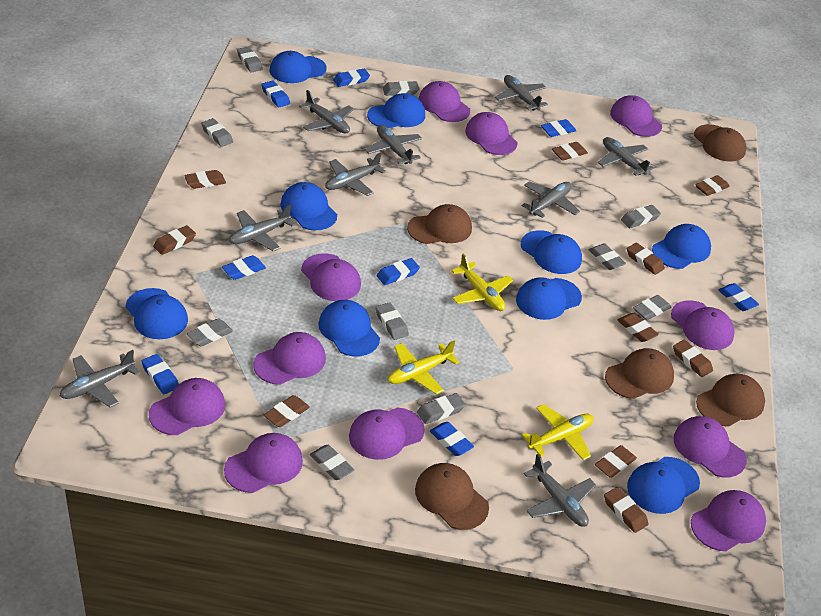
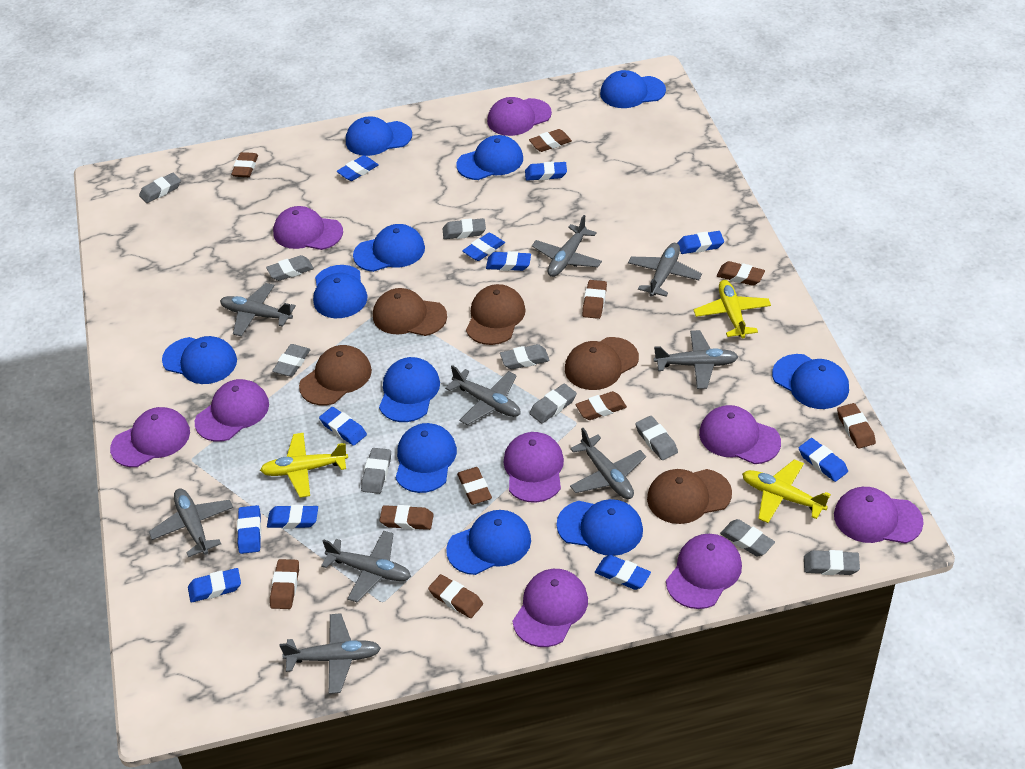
blue cap: 9 -> 11
blue eraser: 8 -> 11
purple cap: 11 -> 9

